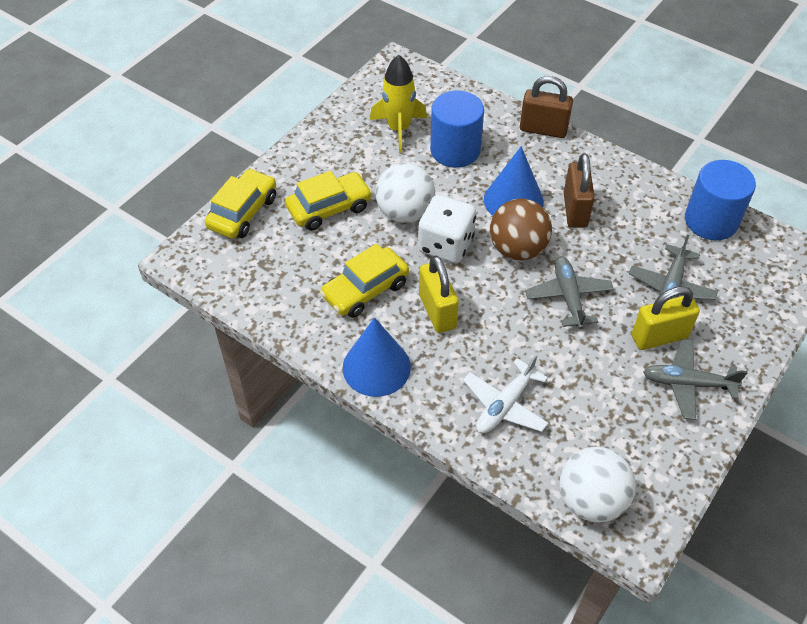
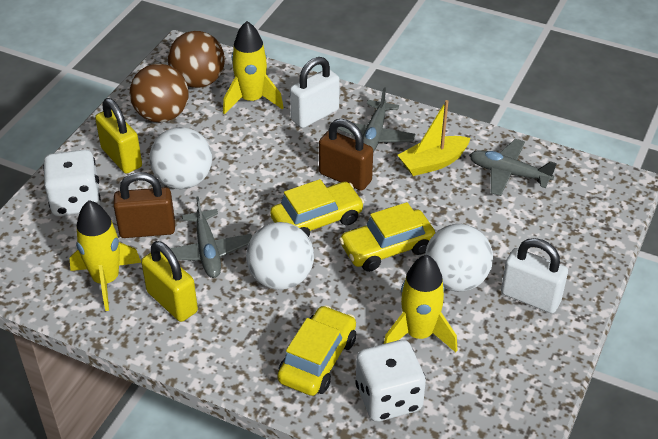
blue cone: 2 -> 0
blue cylinder: 2 -> 0
brown ball: 1 -> 2
white ball: 2 -> 3
white dice: 1 -> 2
white padlock: 0 -> 2
white plane: 1 -> 0
yellow boat: 0 -> 1
yellow rocket: 1 -> 3

